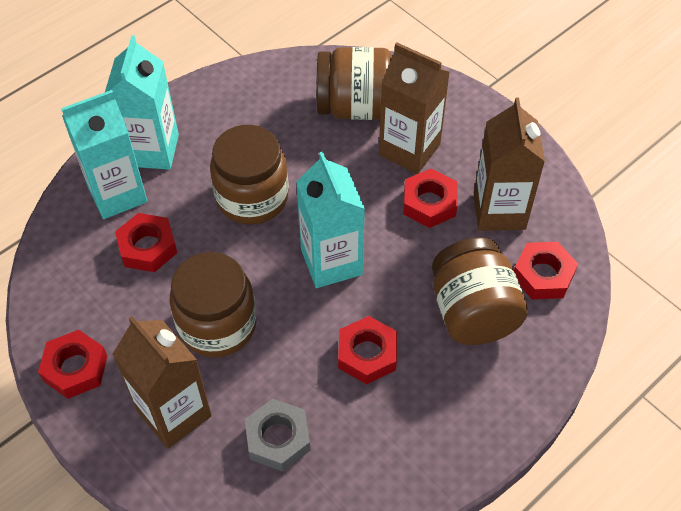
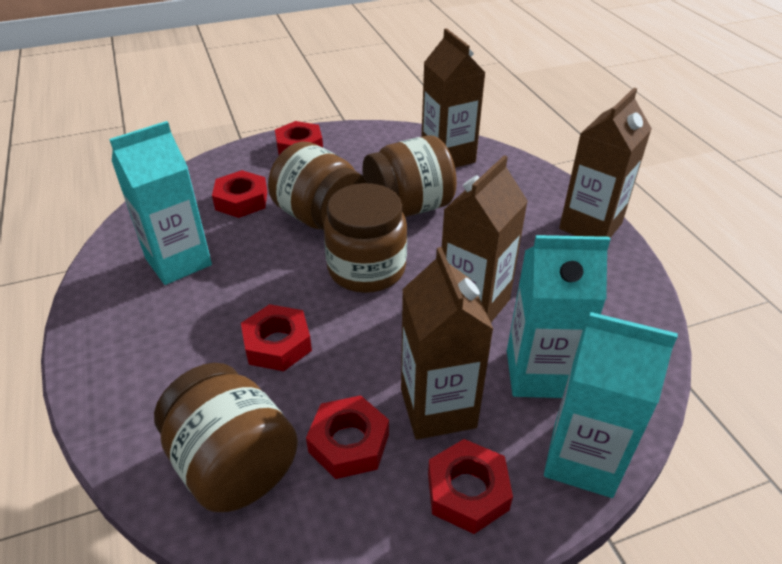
brown carton: 3 -> 4
grey nut: 1 -> 0

